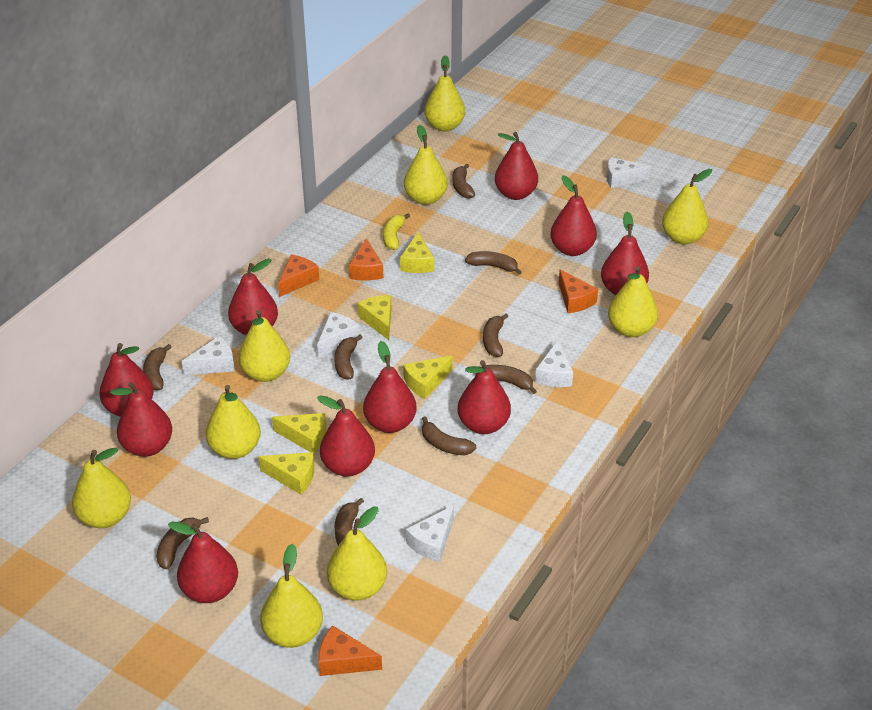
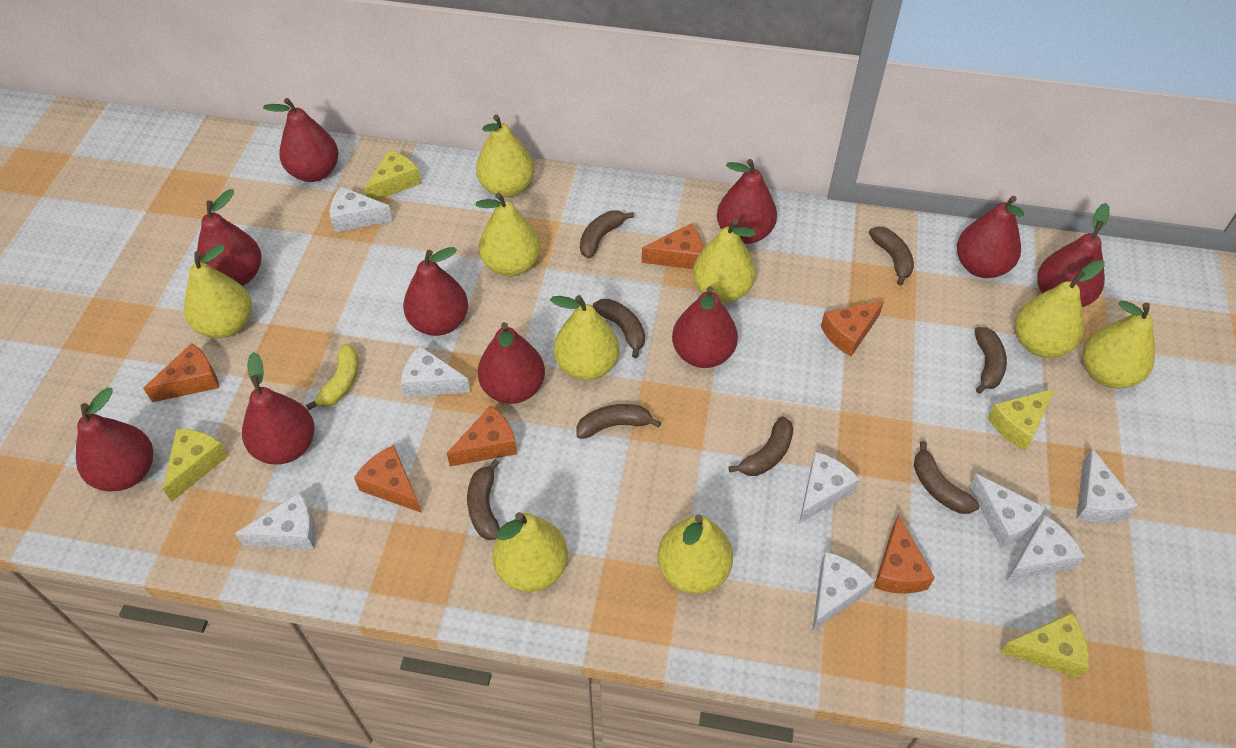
brown banana: 9 -> 8
orange cheese: 4 -> 6
white cheese: 5 -> 8
yellow cheese: 5 -> 4

